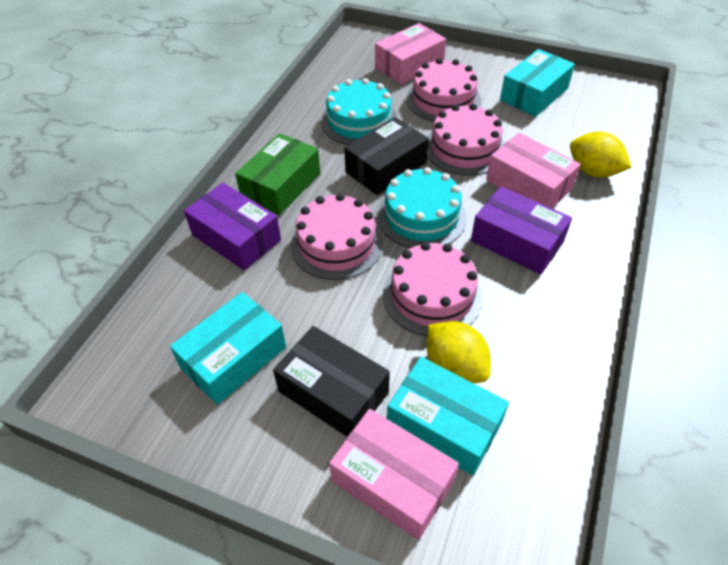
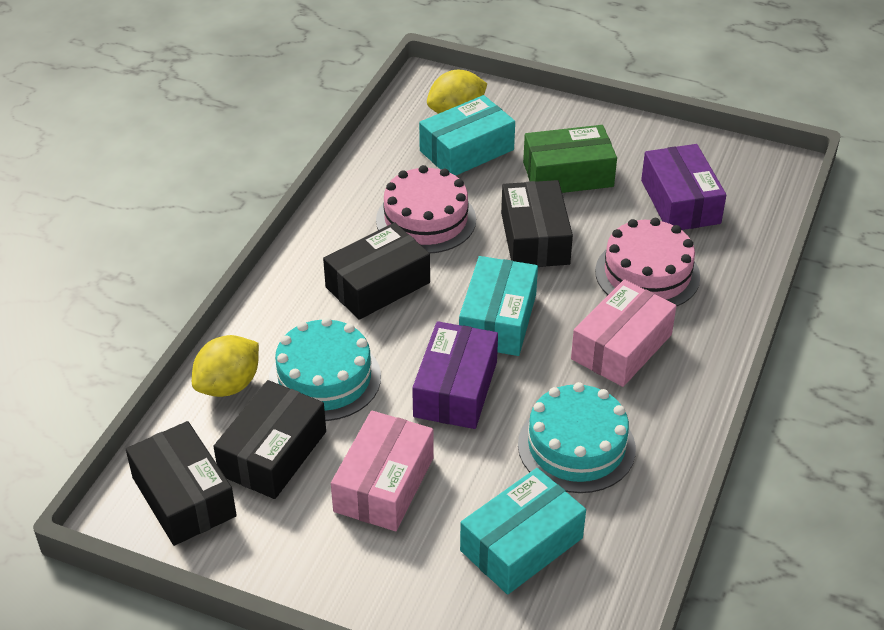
black box: 2 -> 4
pink box: 3 -> 2
pink cake: 4 -> 2

